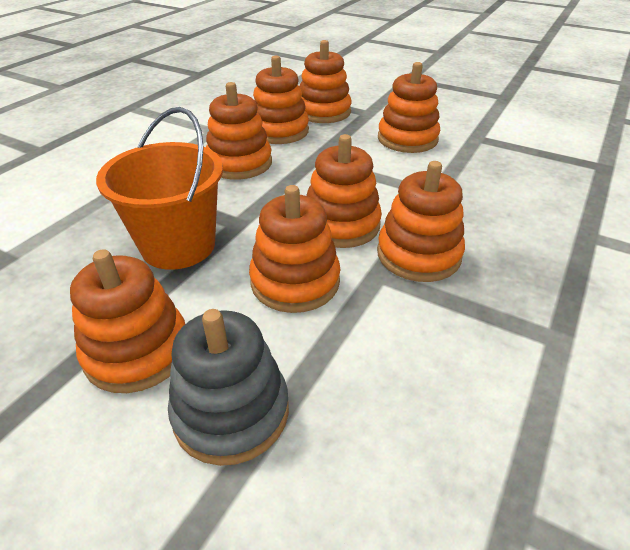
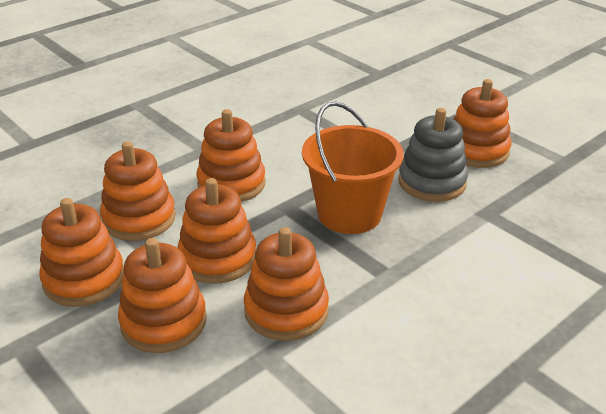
orange stacking toy: 8 -> 7

